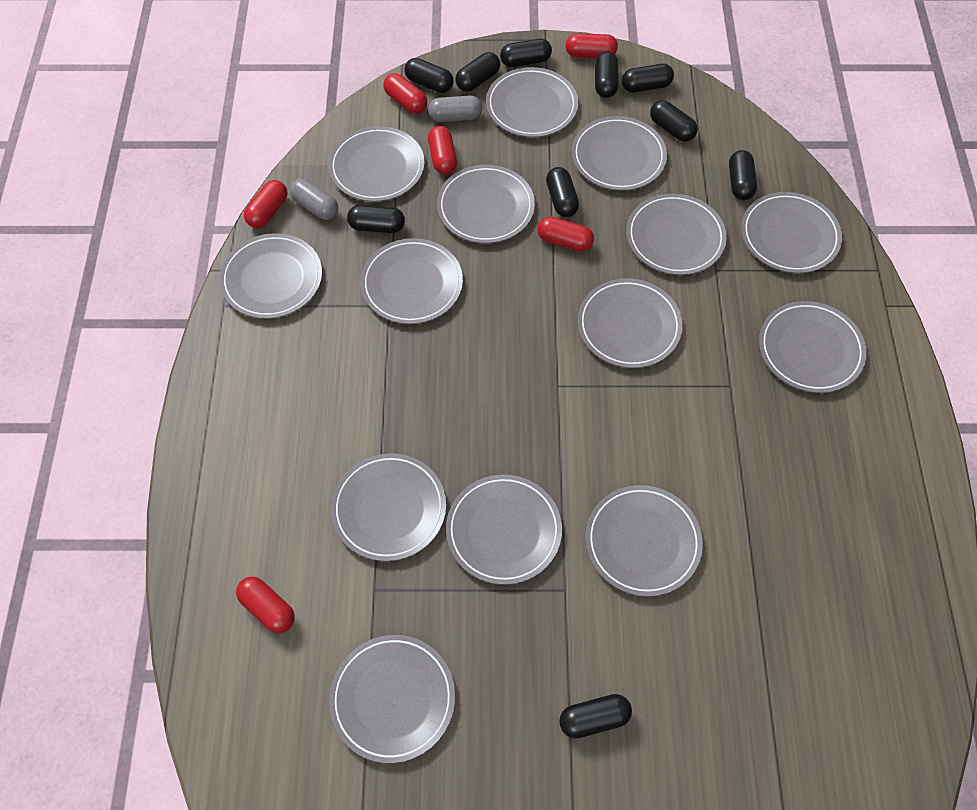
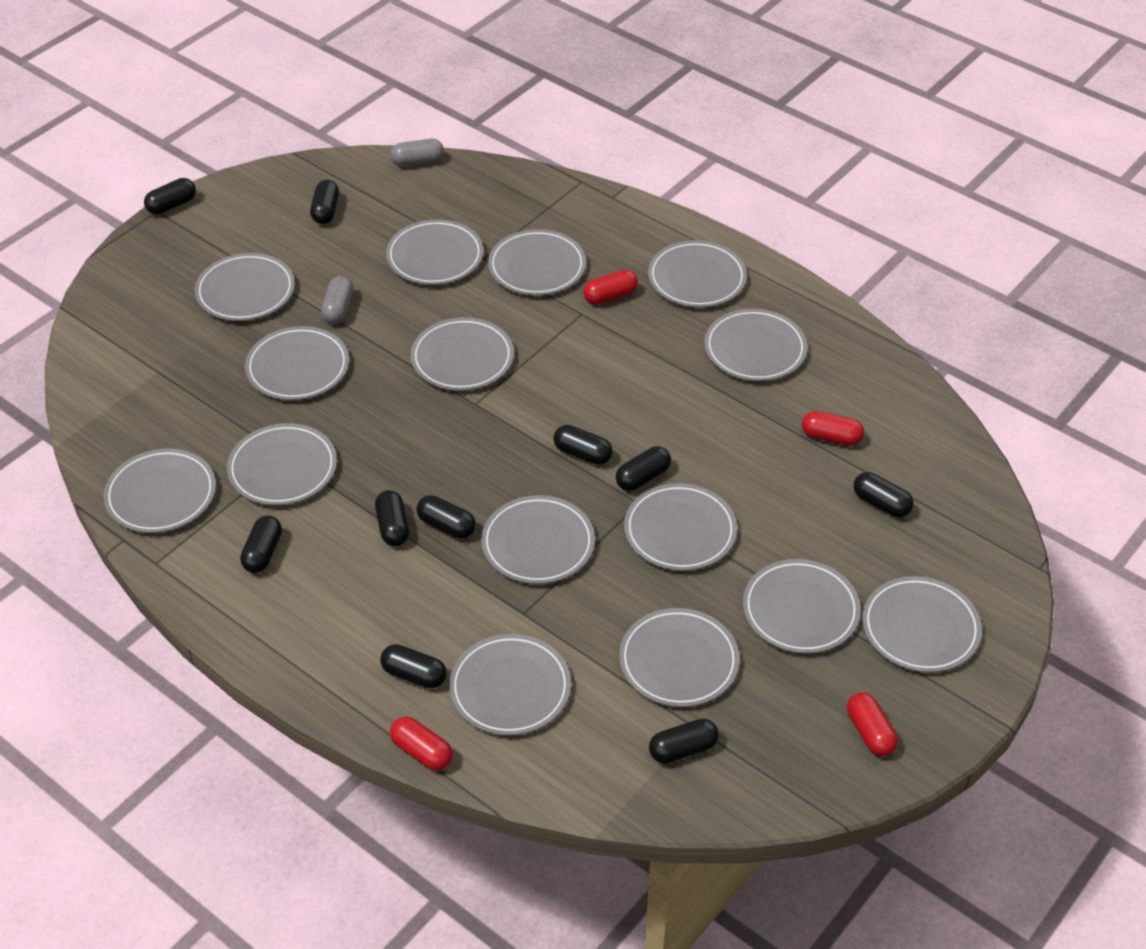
grey plate: 14 -> 15
red capsule: 6 -> 4

